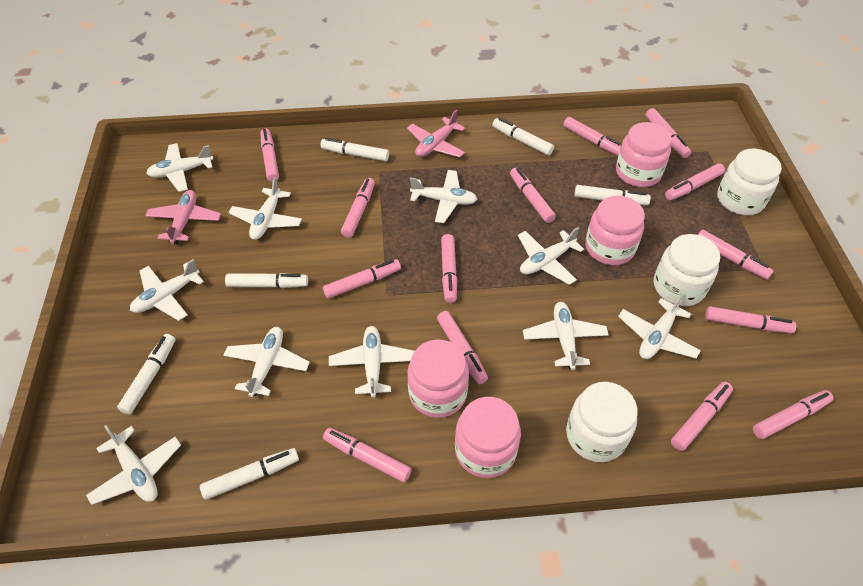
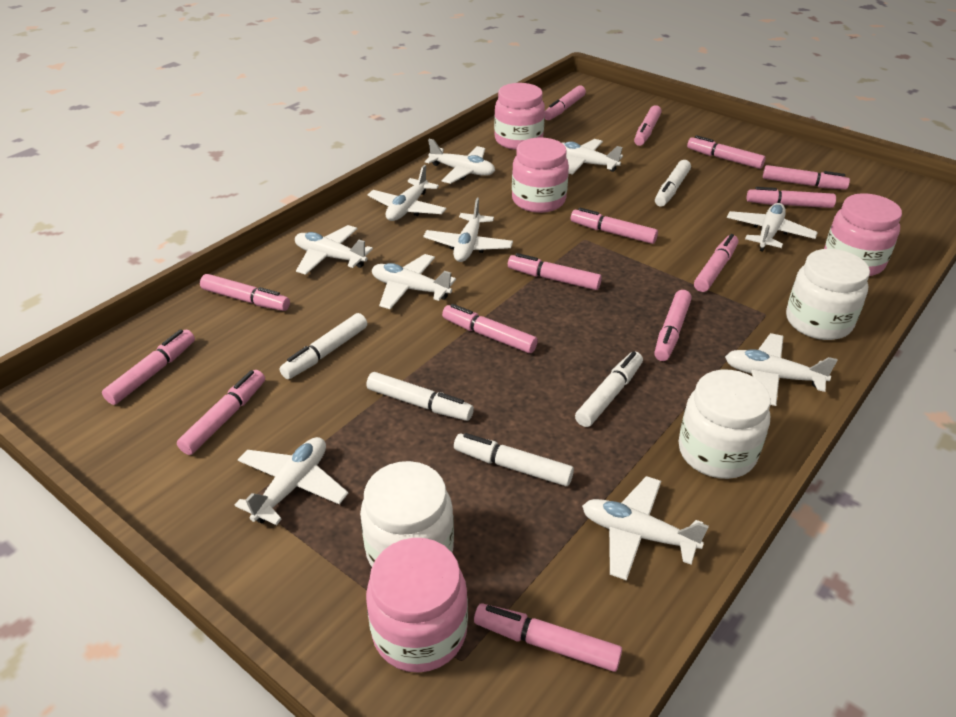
pink plane: 2 -> 0
white marker: 6 -> 5

